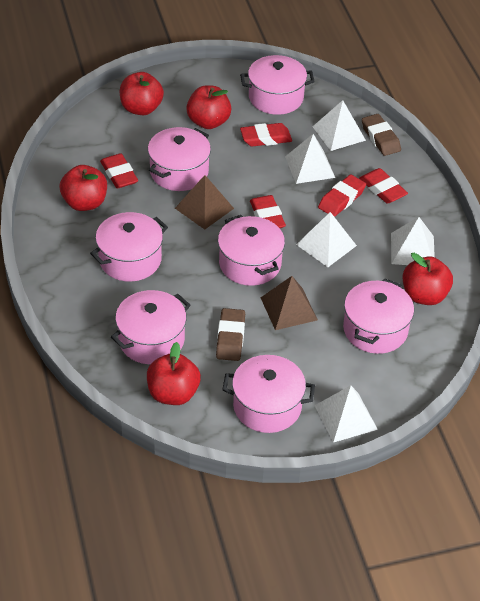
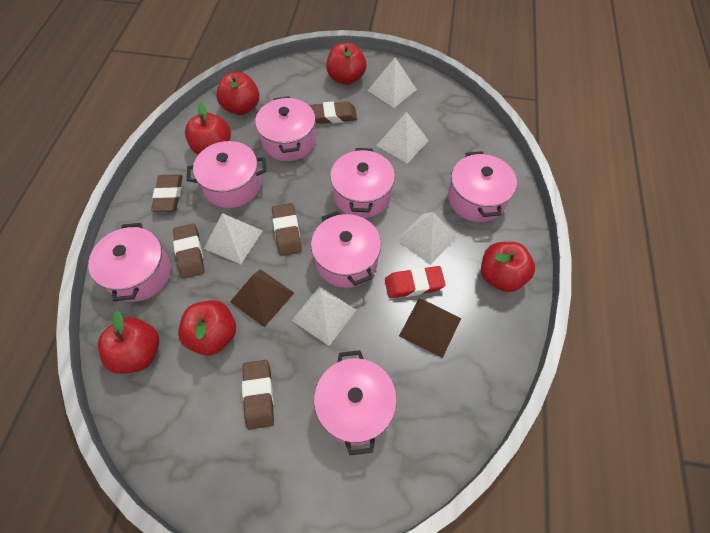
brown eraser: 2 -> 5
red apple: 5 -> 6
red eraser: 5 -> 1

